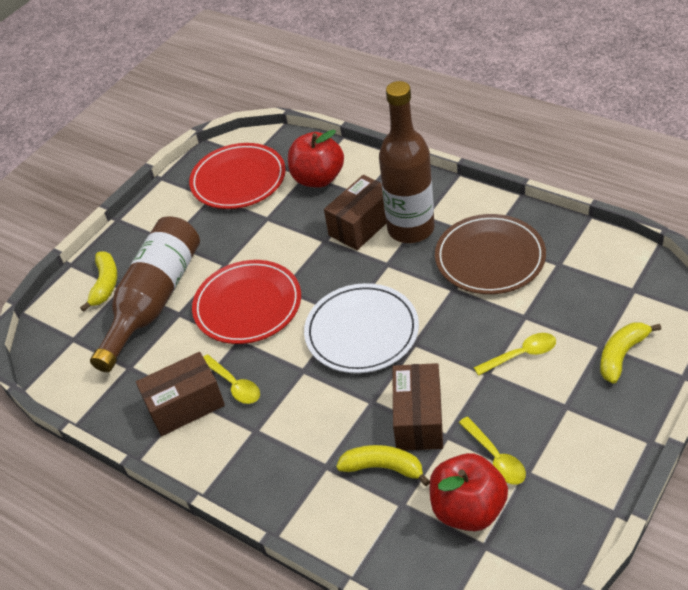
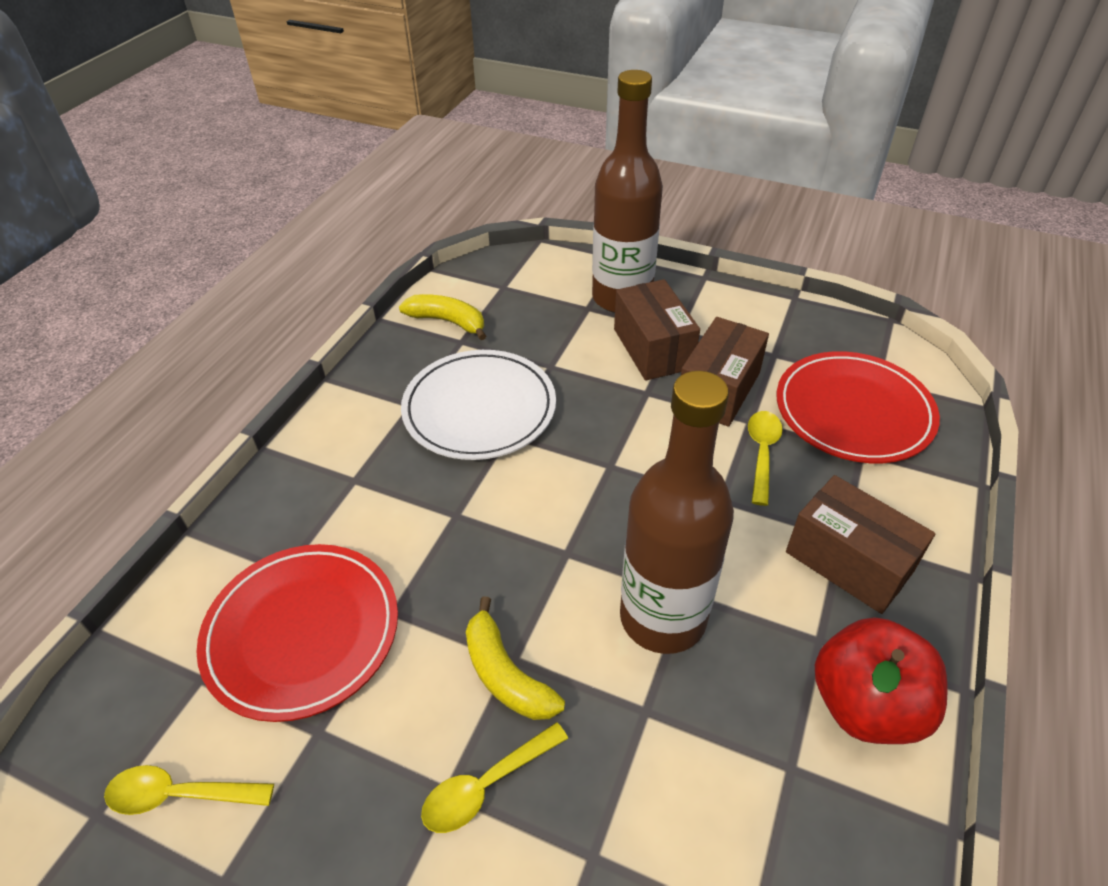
brown plate: 1 -> 0
red apple: 2 -> 1
yellow banana: 3 -> 2

